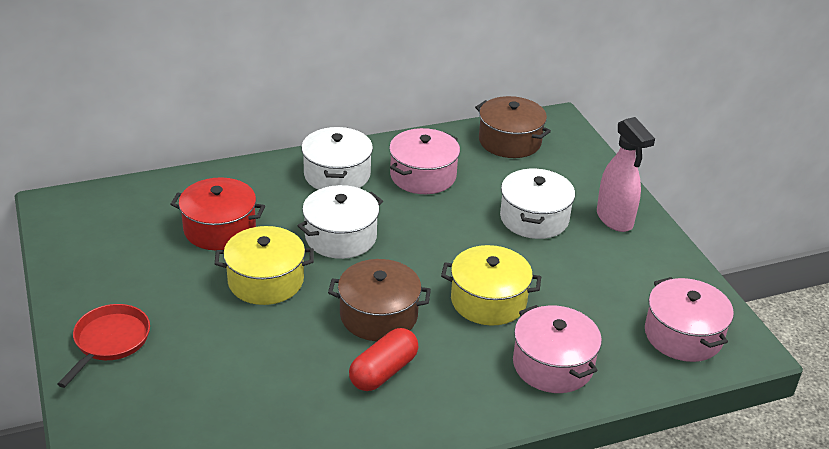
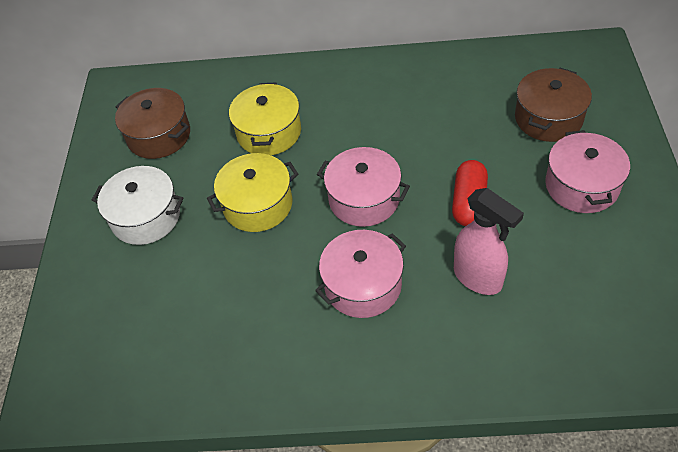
red pan: 1 -> 0
red pot: 1 -> 0
white pot: 3 -> 1

